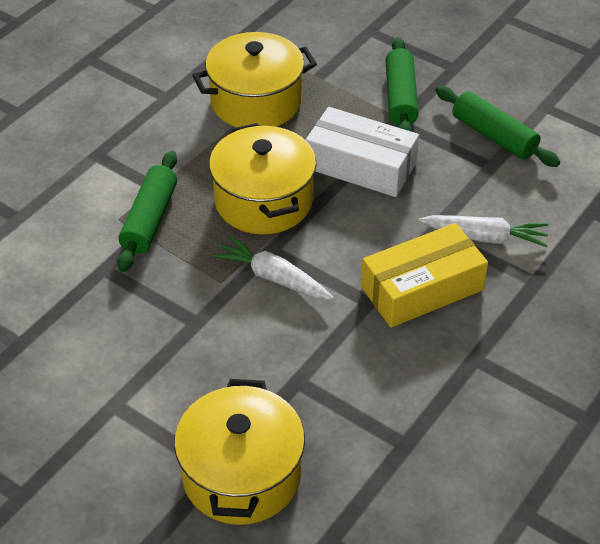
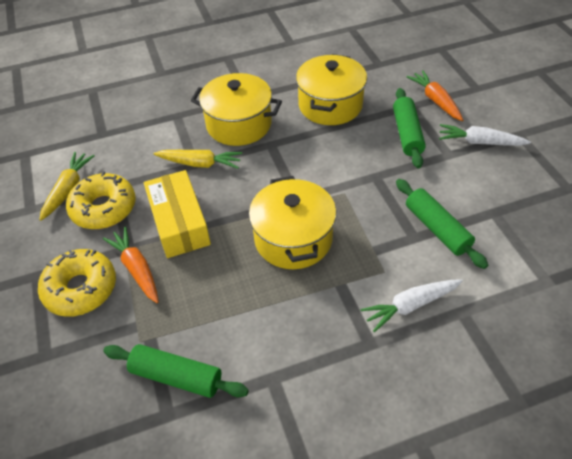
orange carrot: 0 -> 2
white box: 1 -> 0
yellow carrot: 0 -> 2
yellow donut: 0 -> 2

